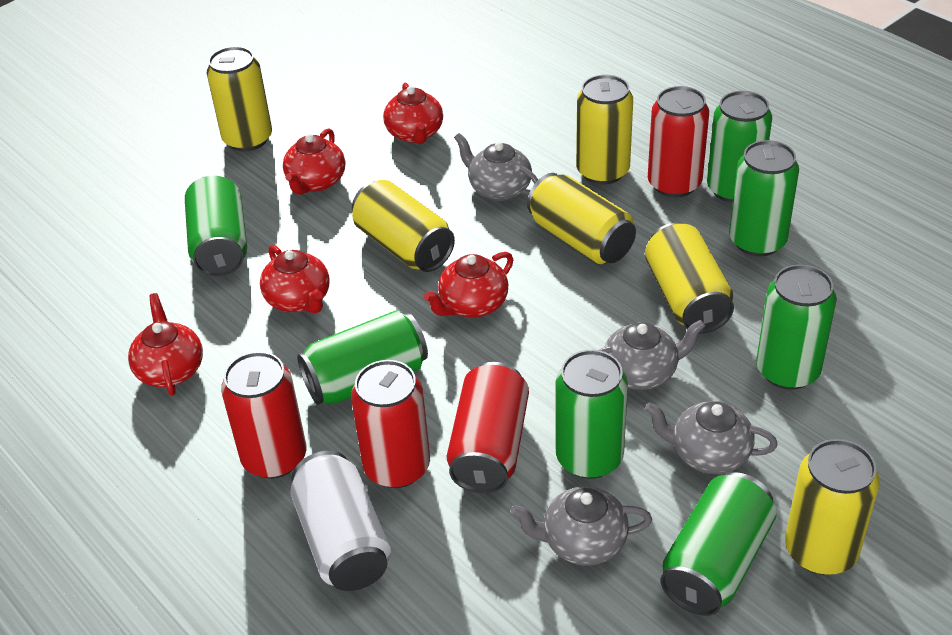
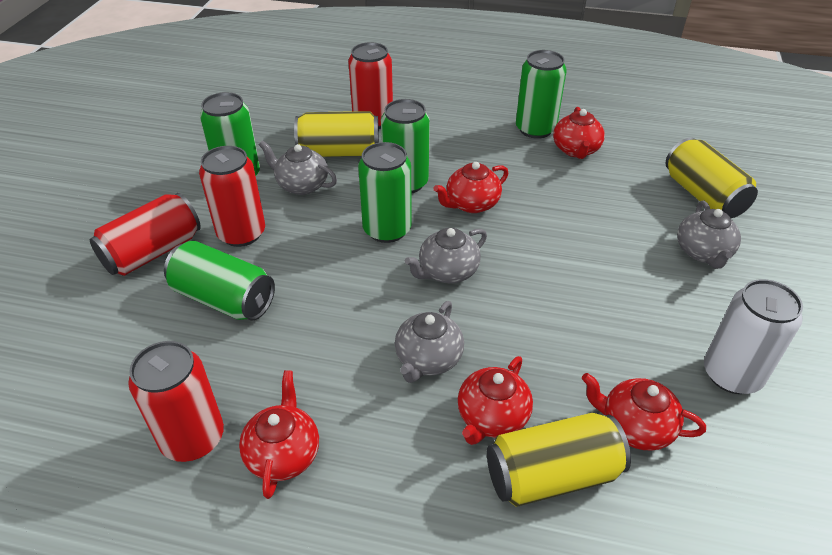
green can: 7 -> 5
yellow can: 6 -> 3

